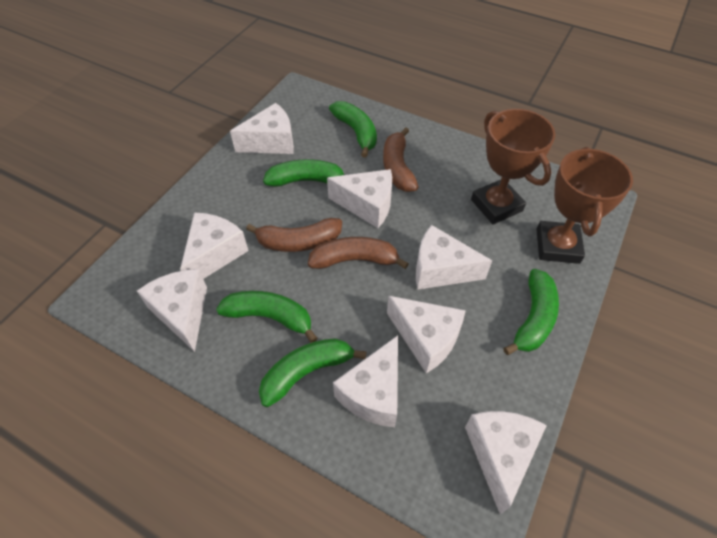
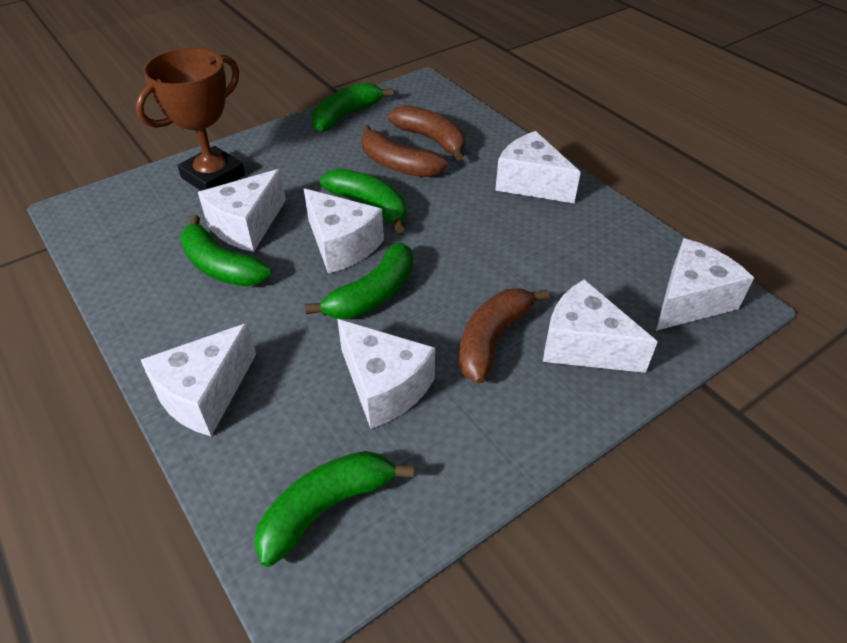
brown trophy: 2 -> 1
white cheese: 8 -> 7

